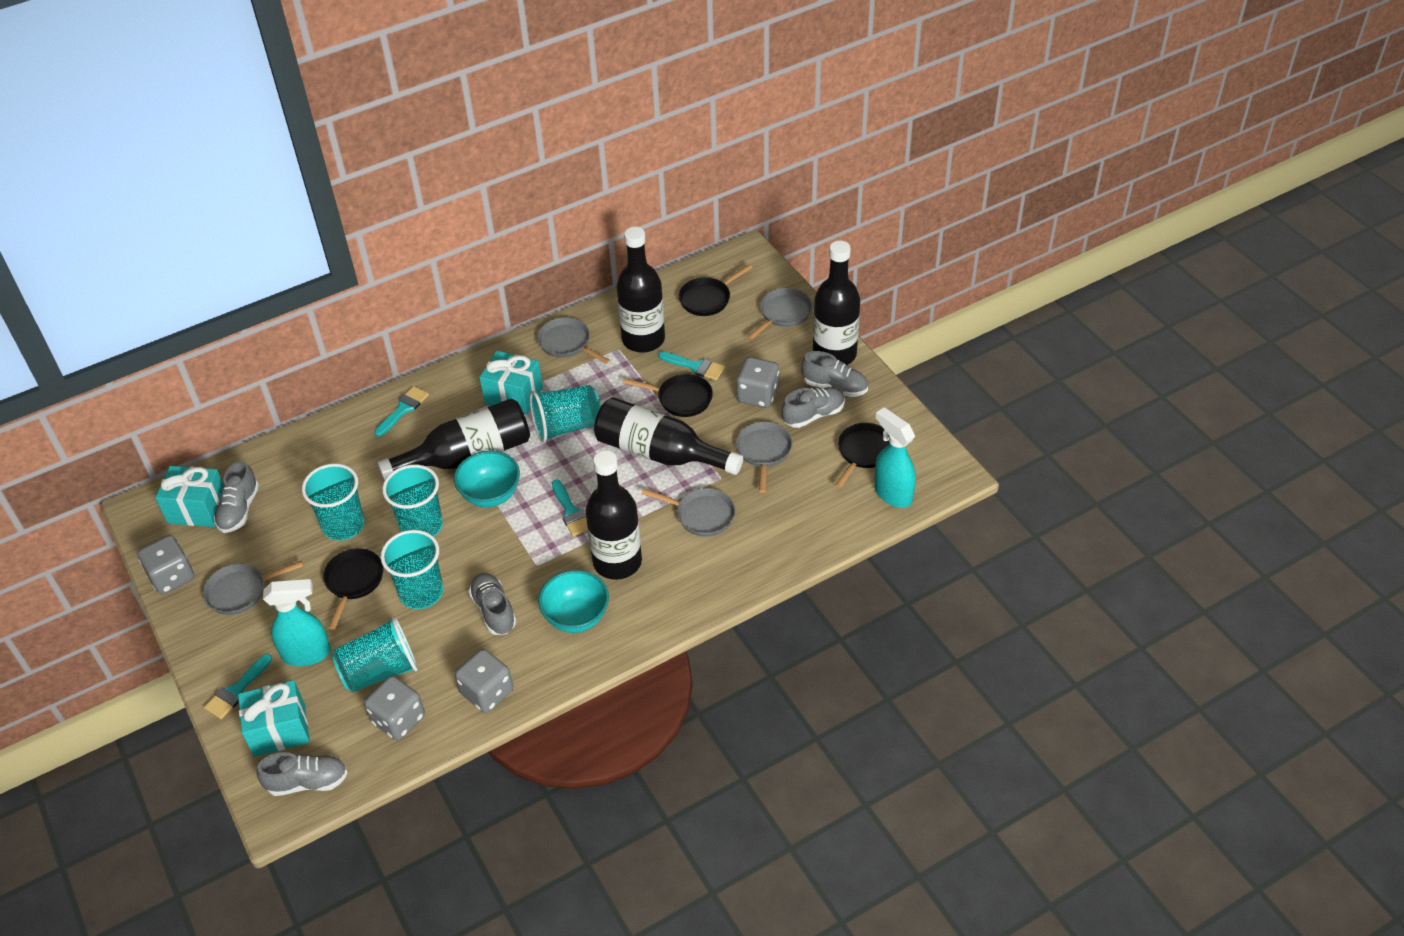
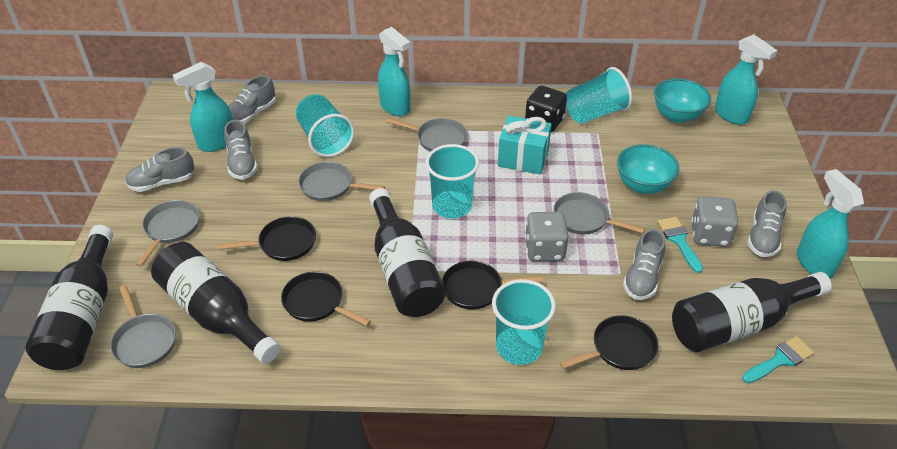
black bottle: 5 -> 4
black dice: 0 -> 1
grey dice: 4 -> 2
turquoise brush: 4 -> 2
turquoise cup: 5 -> 4
turquoise gift: 3 -> 1
turquoise spray bottle: 2 -> 4

